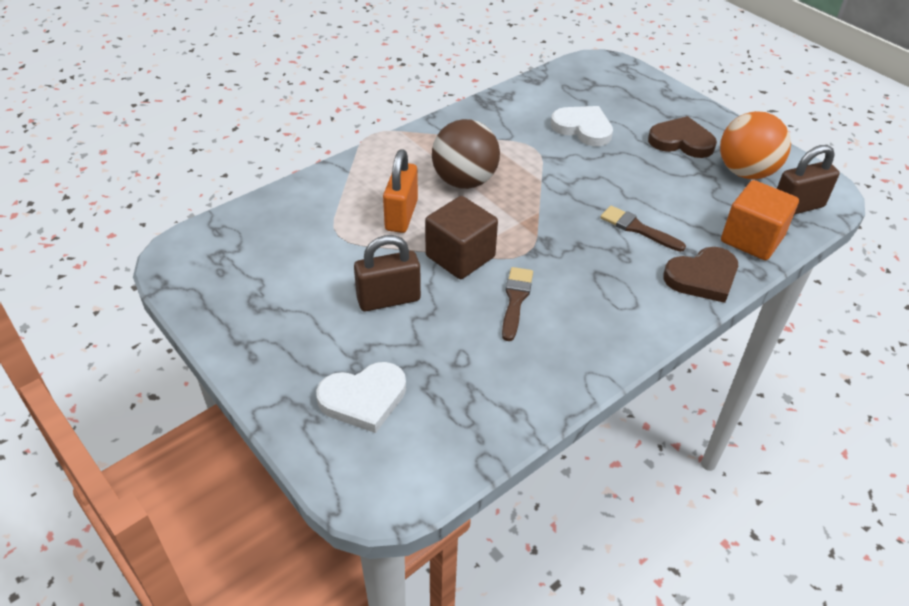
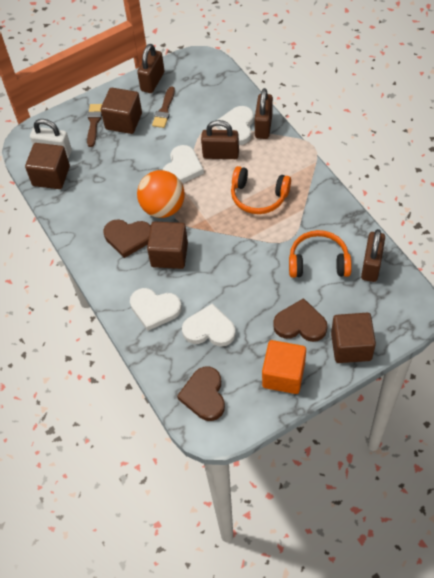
brown ball: 1 -> 0
brown cube: 1 -> 4
brown heart: 2 -> 3
brown padlock: 2 -> 4
orange headphones: 0 -> 2
orange padlock: 1 -> 0
white heart: 2 -> 4
white padlock: 0 -> 1

